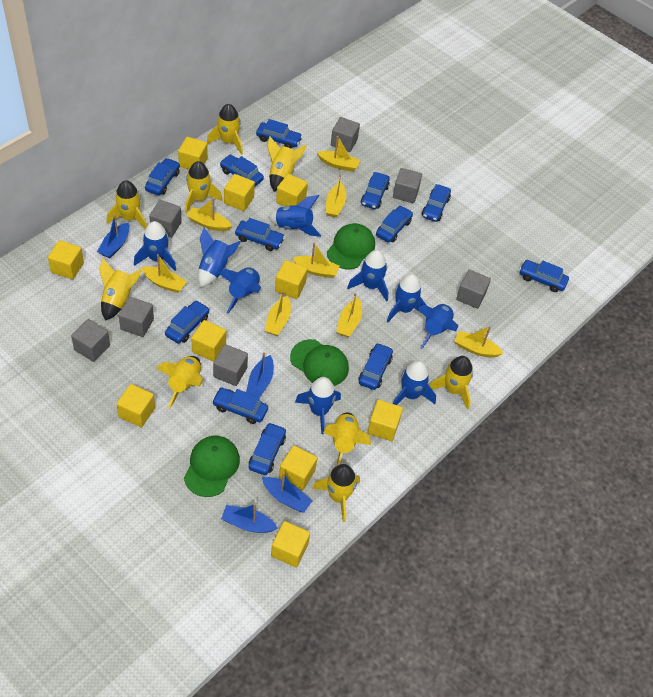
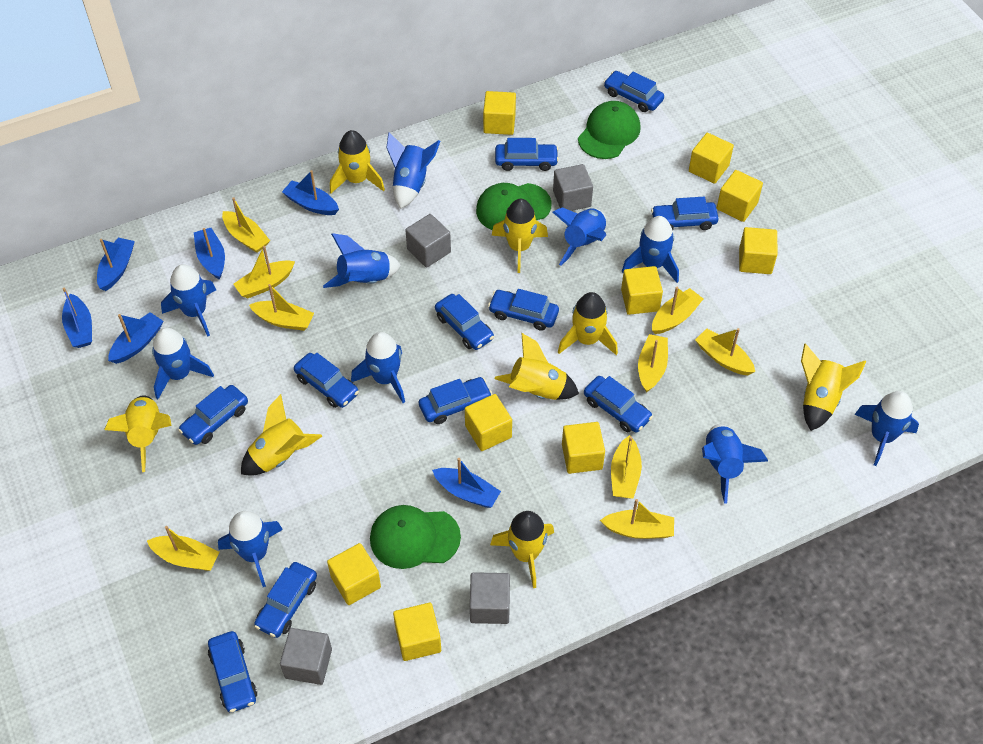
blue boat: 4 -> 6
blue car: 12 -> 11
blue rocket: 9 -> 10
grey cube: 7 -> 4
yellow boat: 8 -> 9
yellow cube: 10 -> 9
yellow rocket: 9 -> 8

